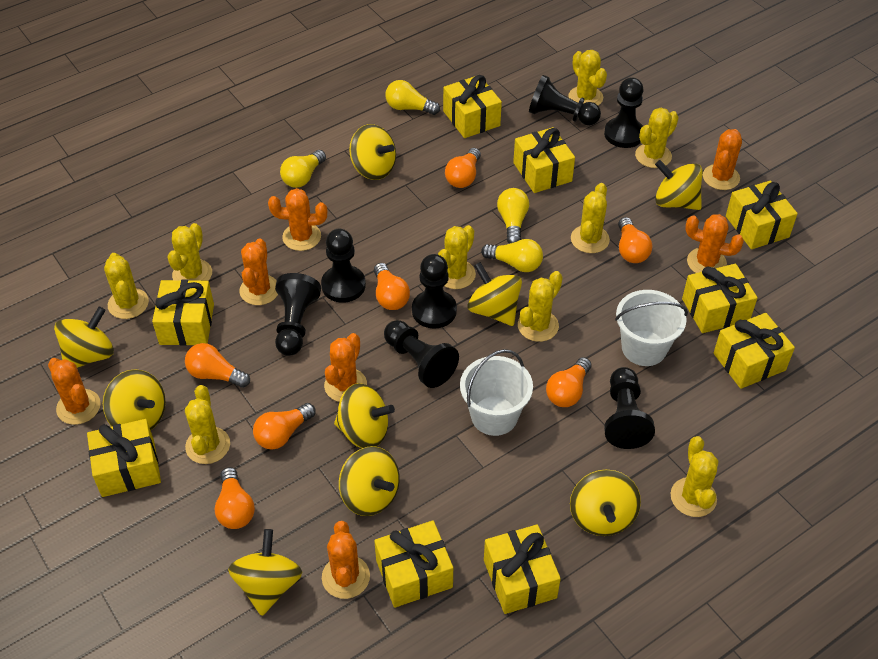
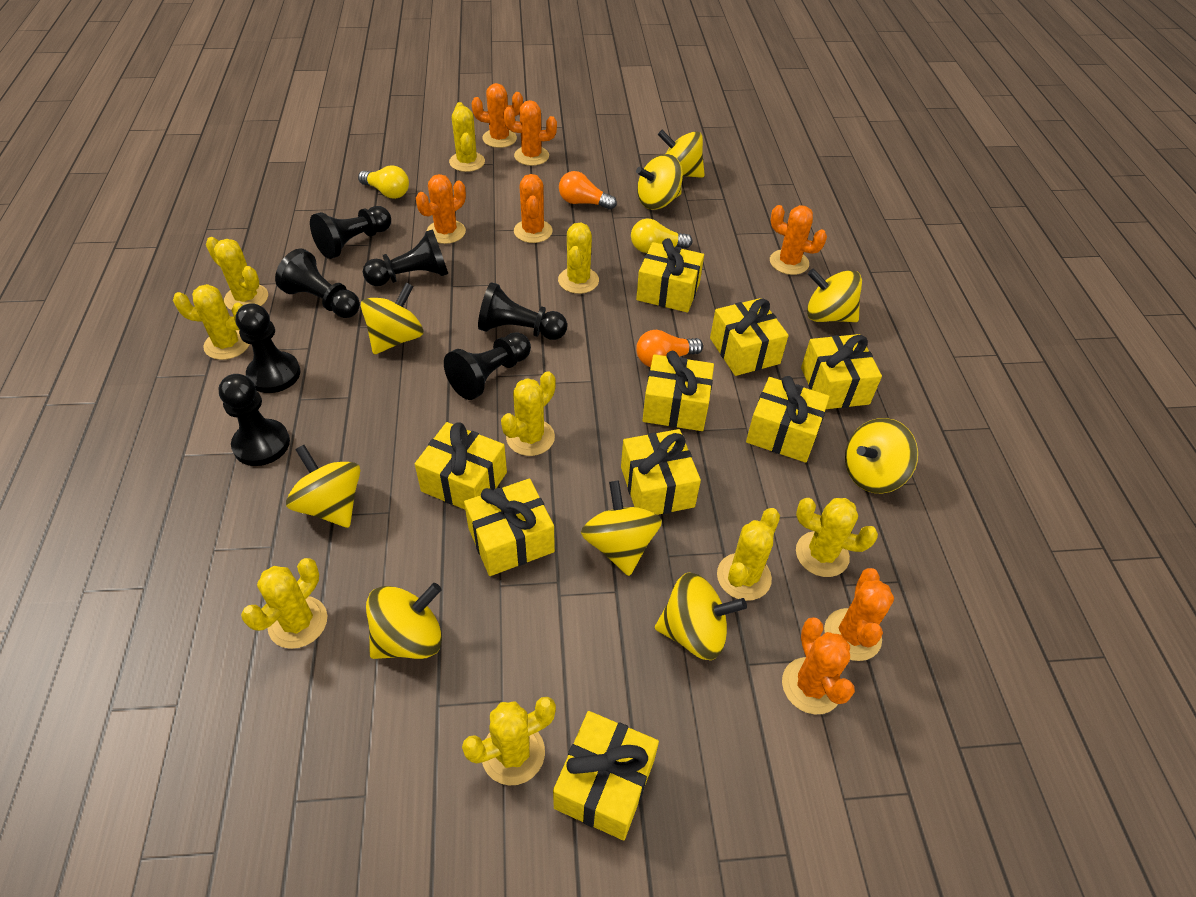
orange light bulb: 7 -> 2
white bucket: 2 -> 0
yellow light bulb: 4 -> 2

